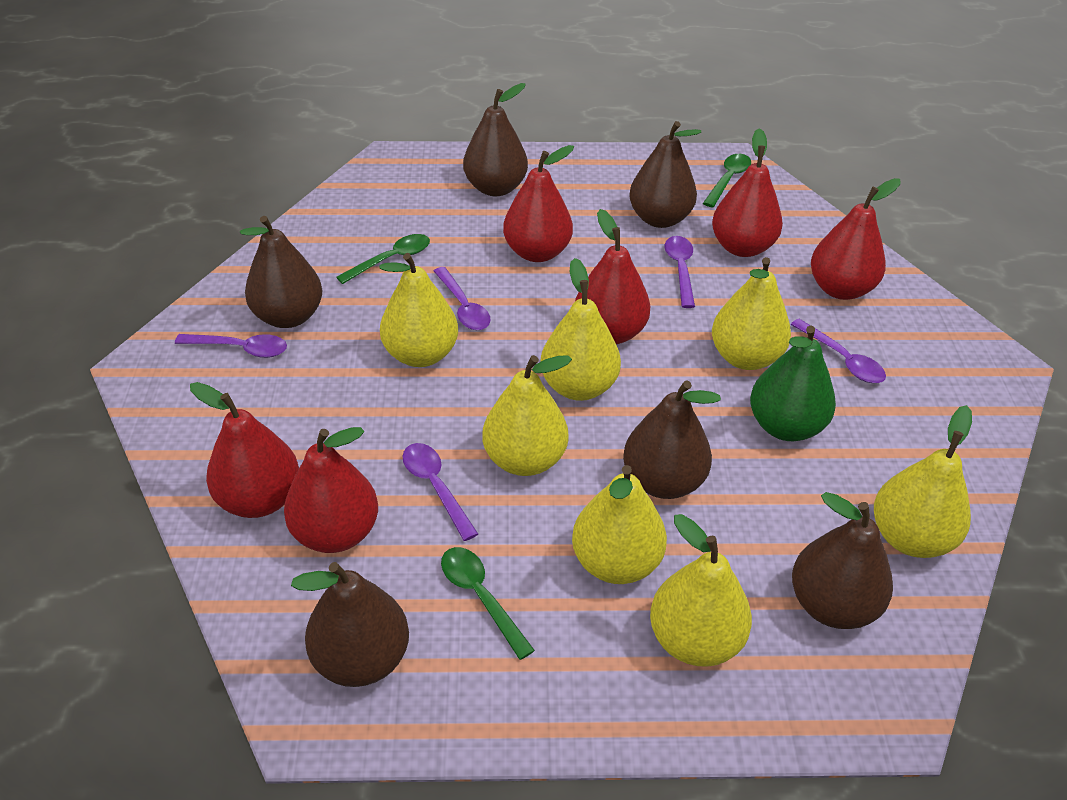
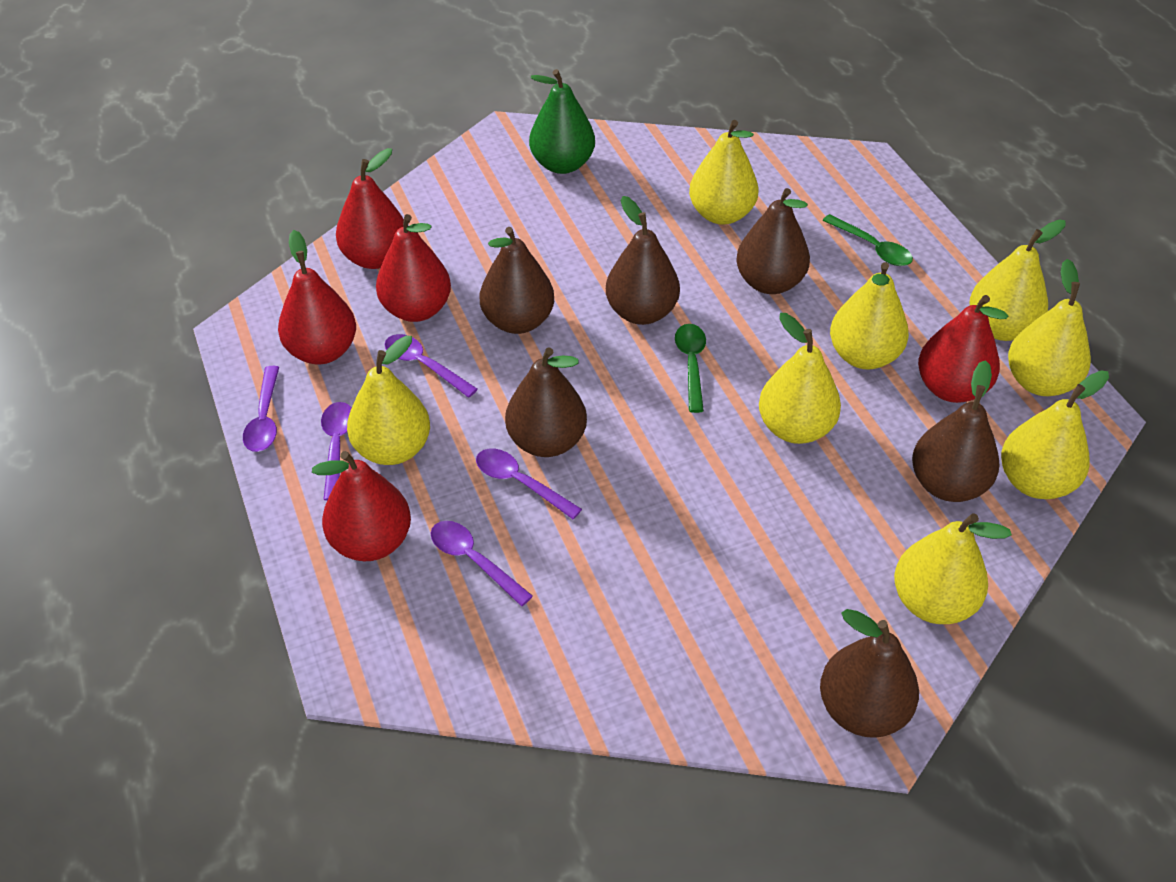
green spoon: 3 -> 2
red pear: 6 -> 5
yellow pear: 7 -> 8

